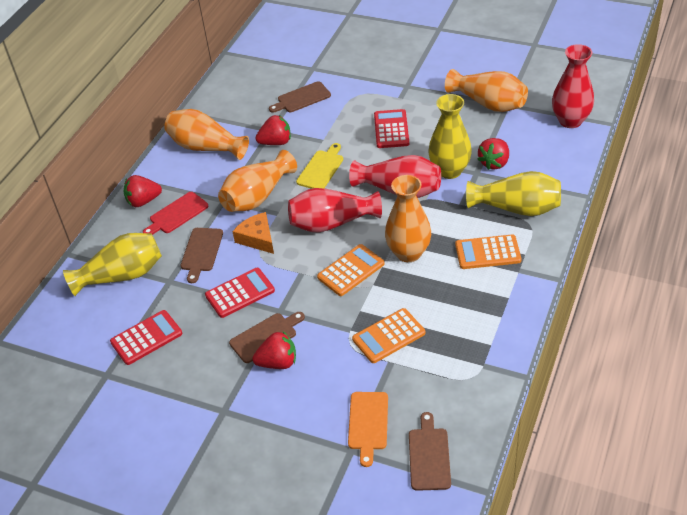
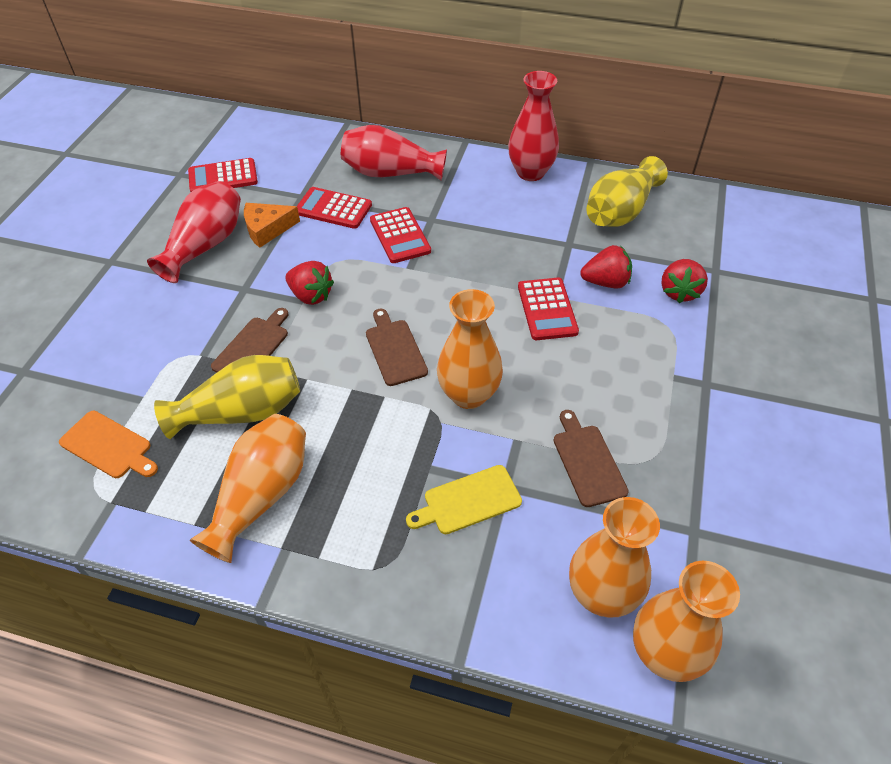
brown cutting board: 4 -> 3
orange calculator: 3 -> 0
red calculator: 3 -> 4
red cutting board: 1 -> 0
red strawberry: 4 -> 3
yellow vase: 3 -> 2

